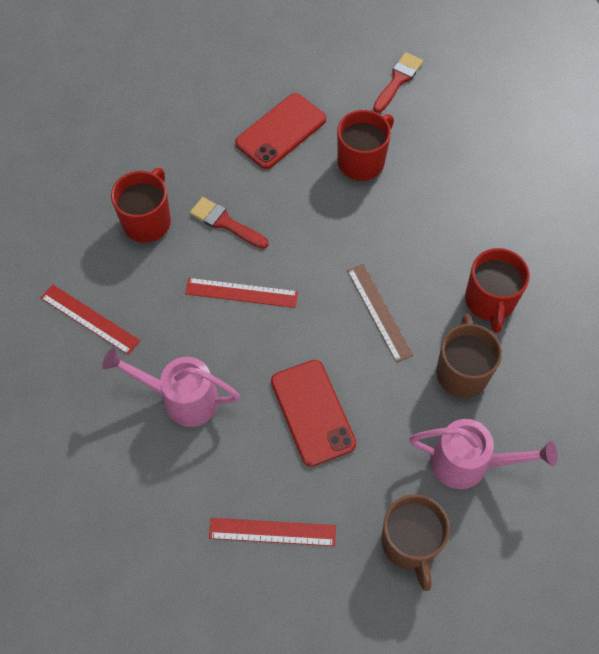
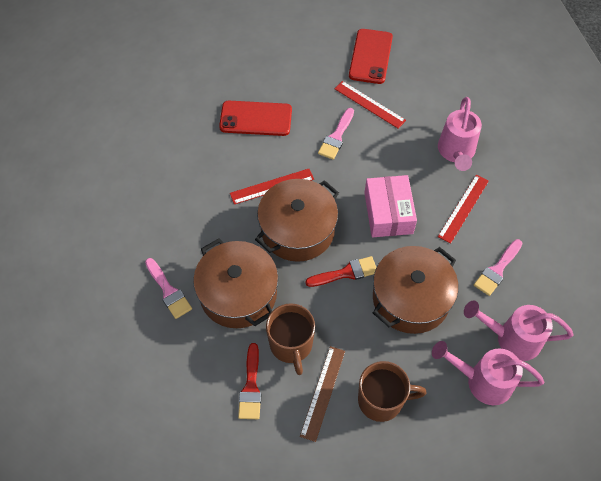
brown pot: 0 -> 3
pink box: 0 -> 1
pink brush: 0 -> 3
pink watering can: 2 -> 3
red mug: 3 -> 0

